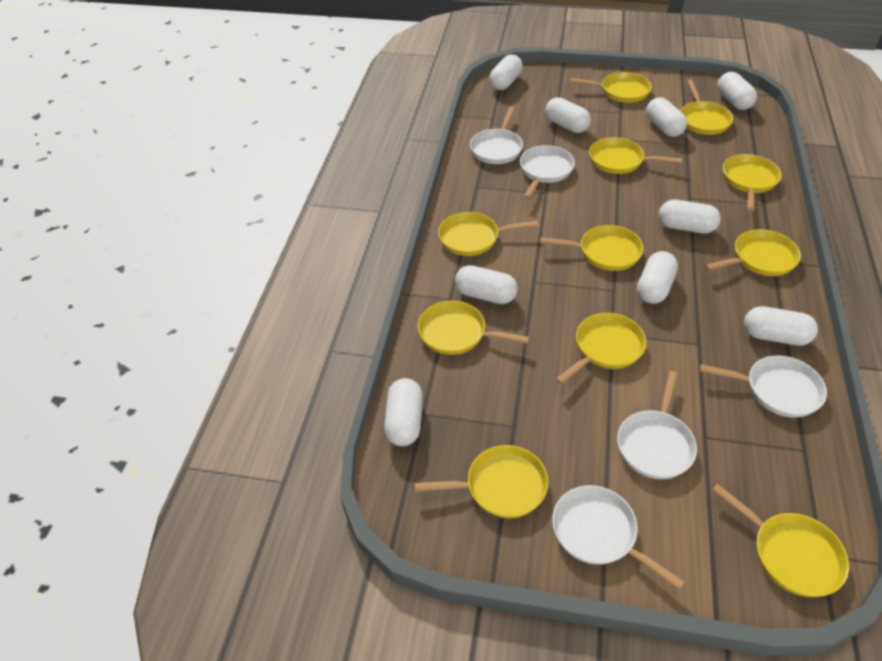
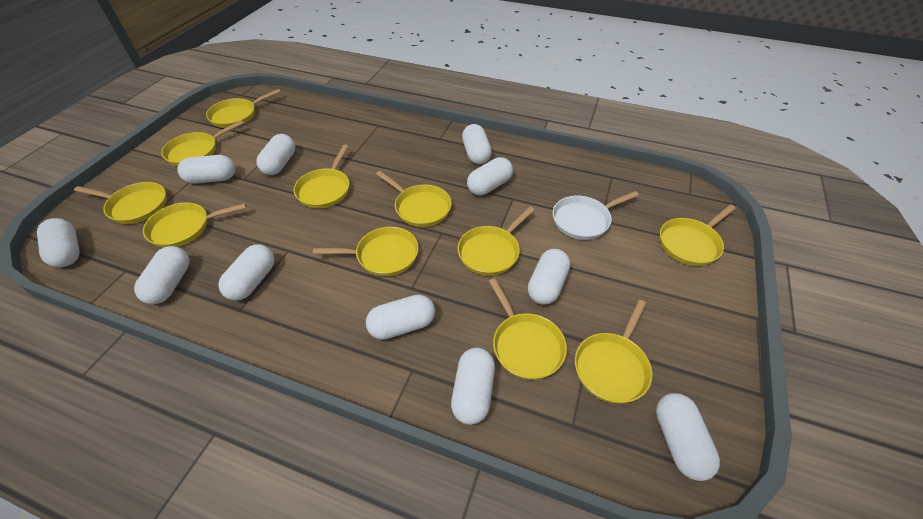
white capsule: 9 -> 11
white pan: 5 -> 1

